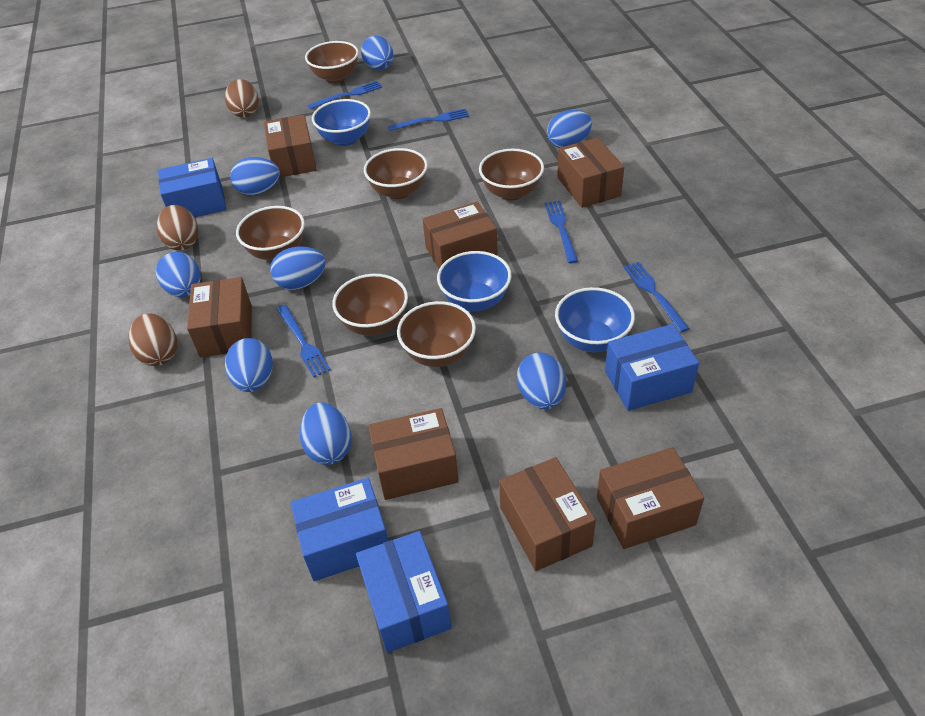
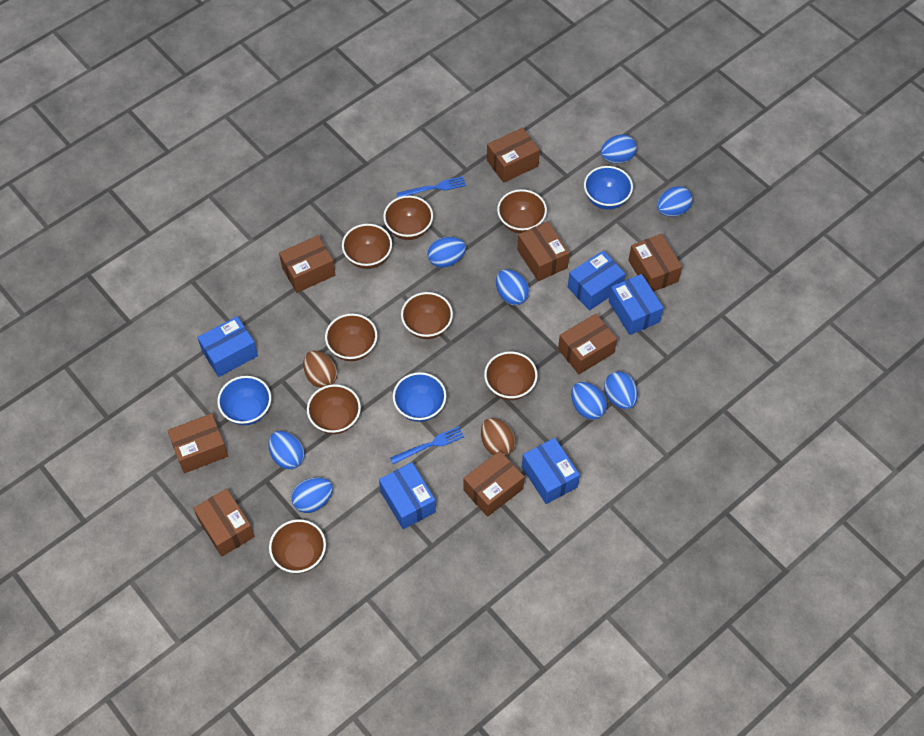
blue box: 4 -> 5
blue fork: 5 -> 2
brown bowl: 6 -> 8
brown box: 7 -> 8
brown egg: 3 -> 2

